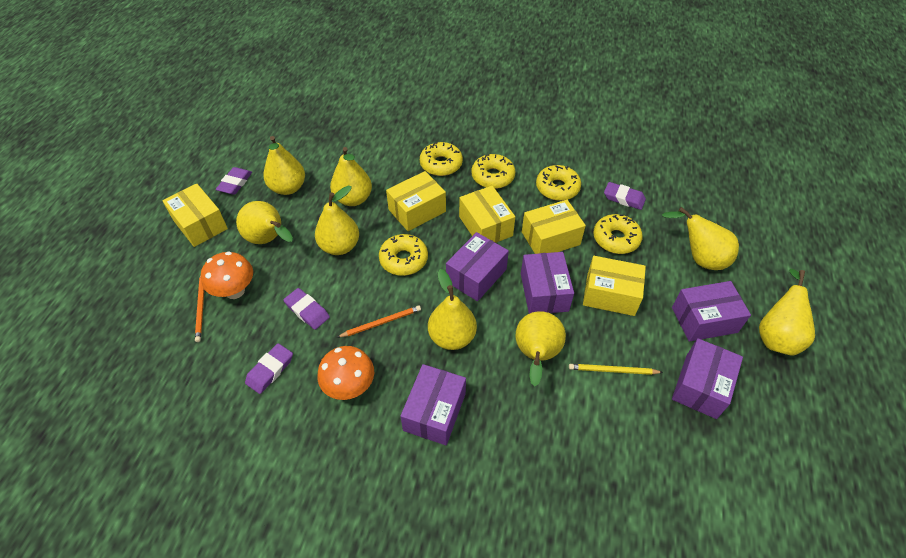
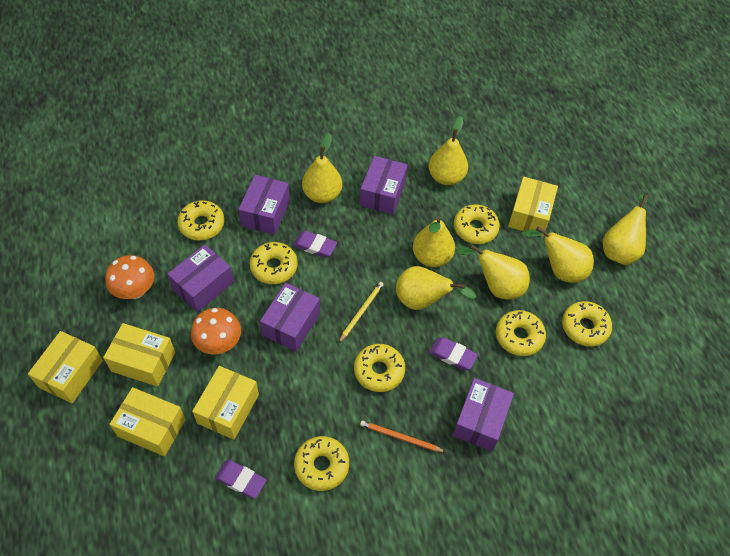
orange pencil: 2 -> 1
purple eraser: 4 -> 3
yellow donut: 5 -> 7
yellow pear: 8 -> 7

